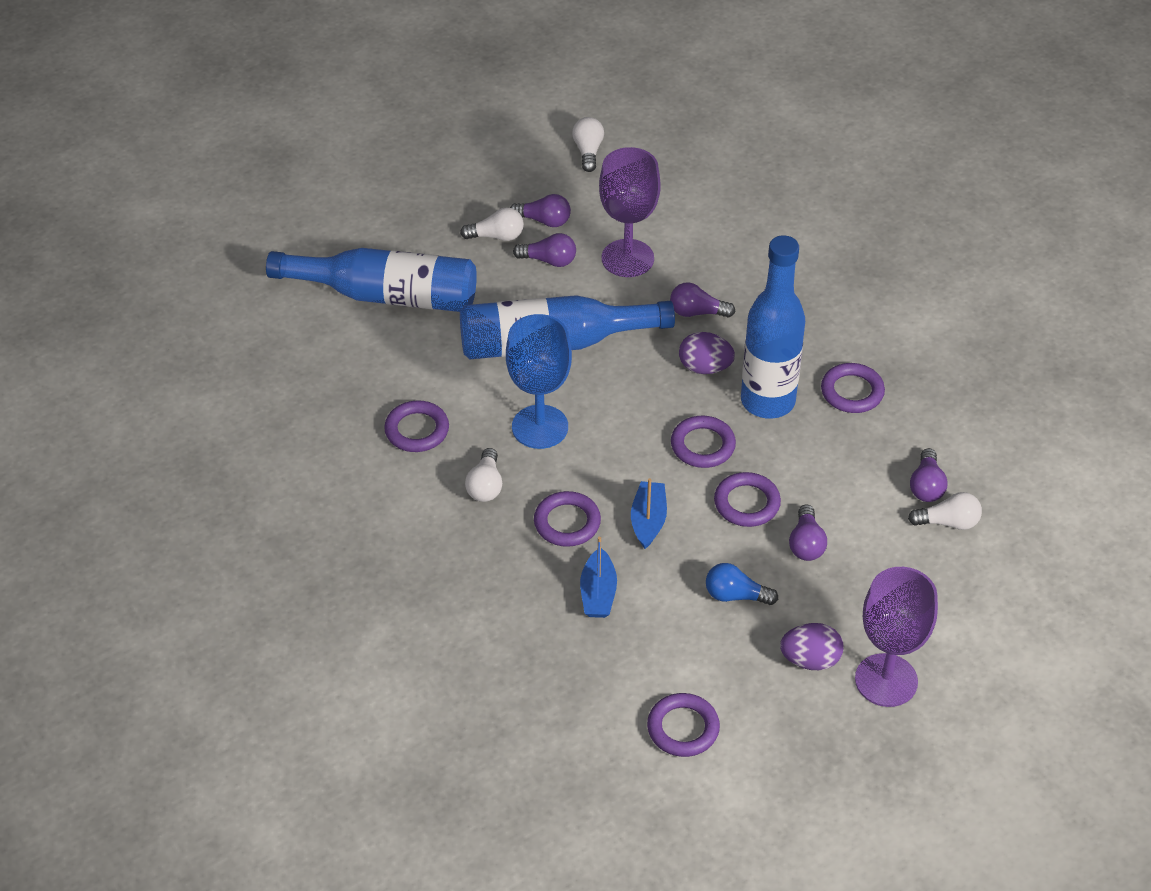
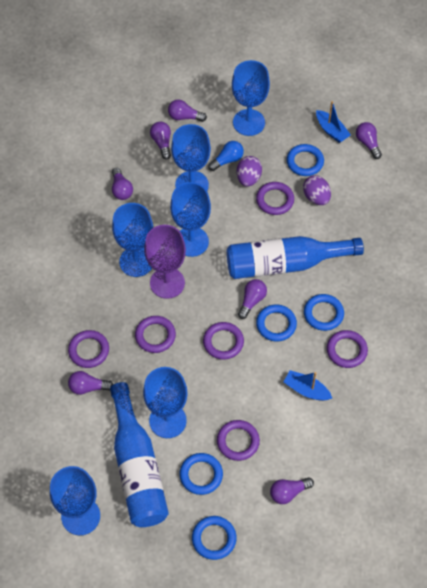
blue bottle: 3 -> 2
blue goblet: 1 -> 6
blue ring: 0 -> 5
purple goblet: 2 -> 1
purple light bulb: 5 -> 7
white light bulb: 4 -> 0

